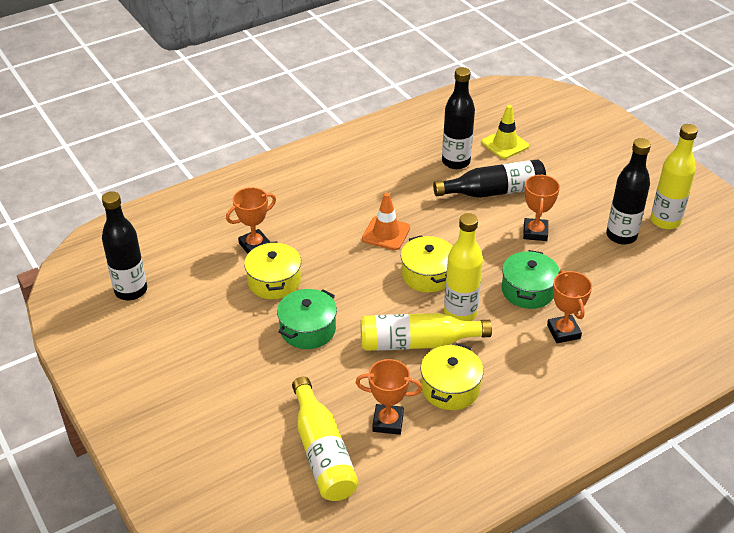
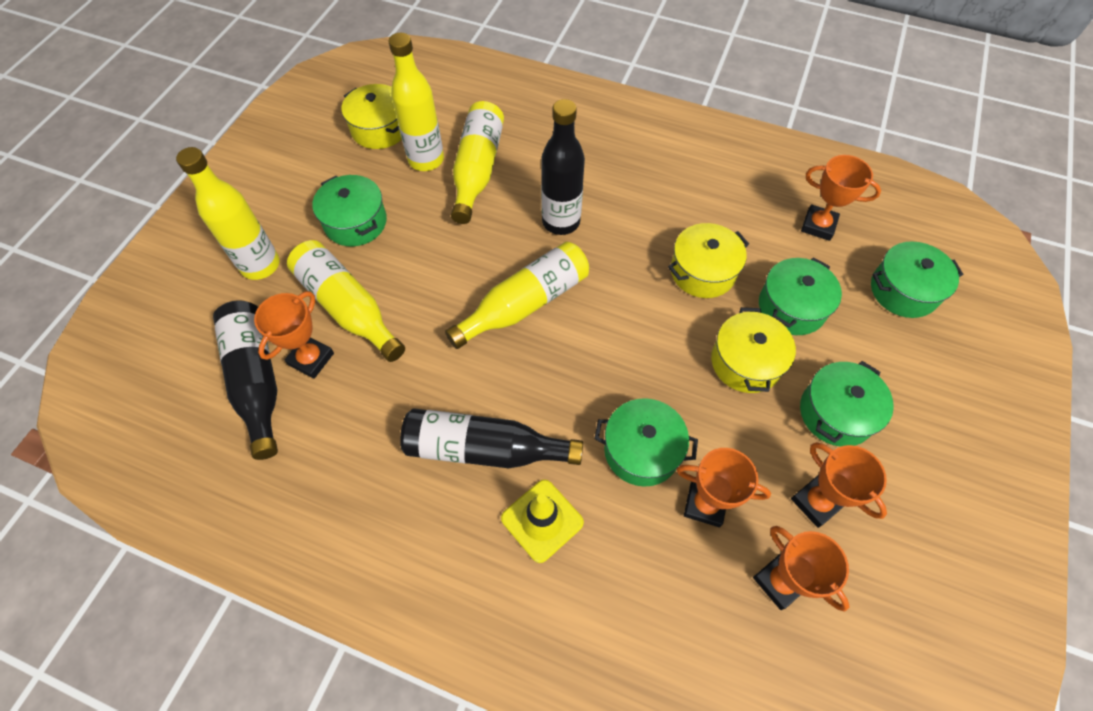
black bottle: 4 -> 3
green pot: 2 -> 5
orange traffic cone: 1 -> 0
orange trophy: 4 -> 5
yellow bottle: 4 -> 5

